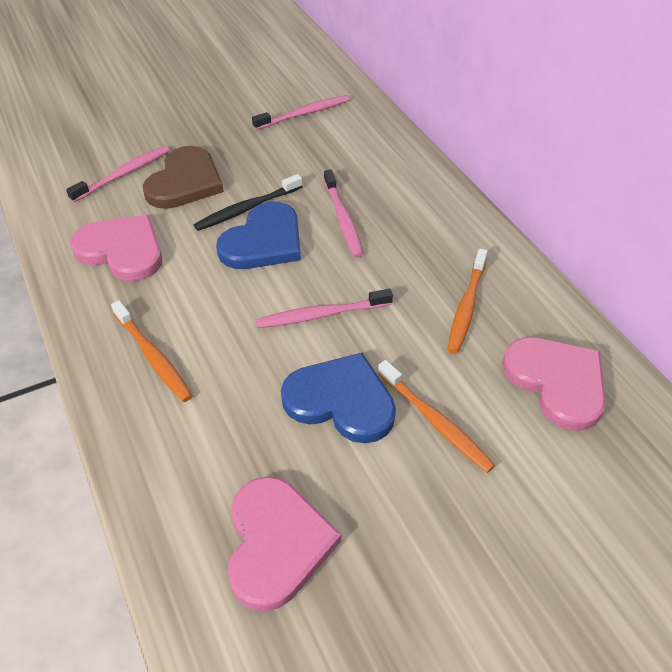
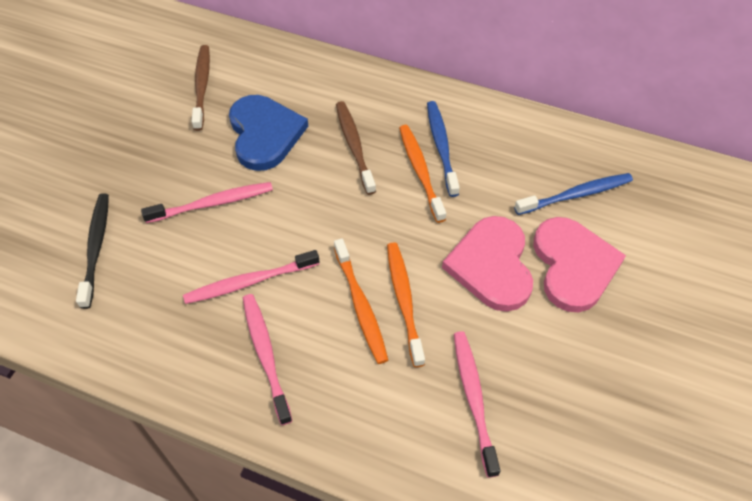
blue heart: 2 -> 1
blue toothbrush: 0 -> 2
brown heart: 1 -> 0
brown toothbrush: 0 -> 2
pink heart: 3 -> 2

